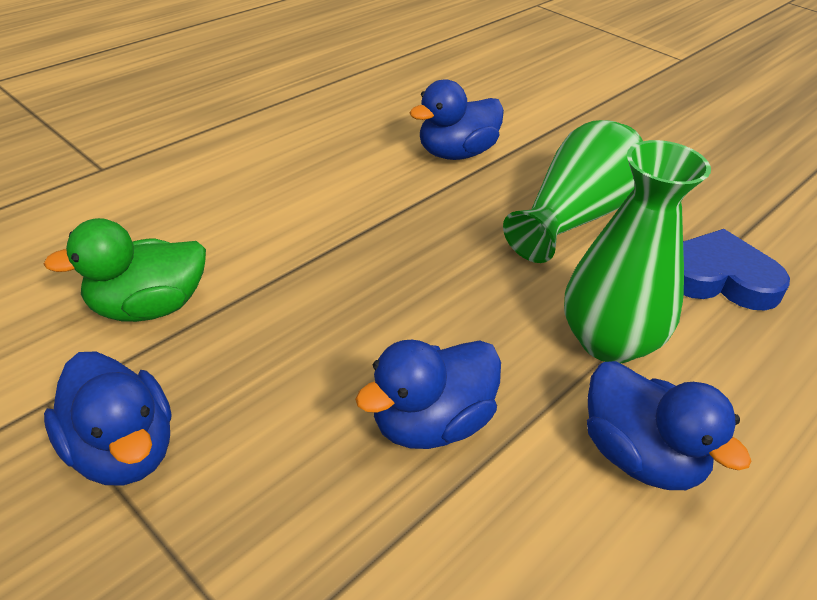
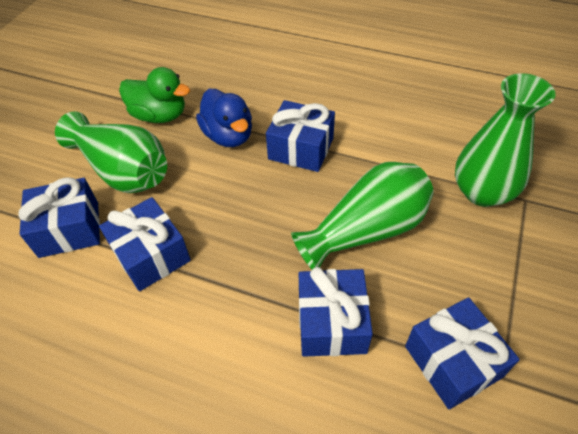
blue duck: 4 -> 1
blue gift: 0 -> 5
blue heart: 1 -> 0
green vase: 2 -> 3

